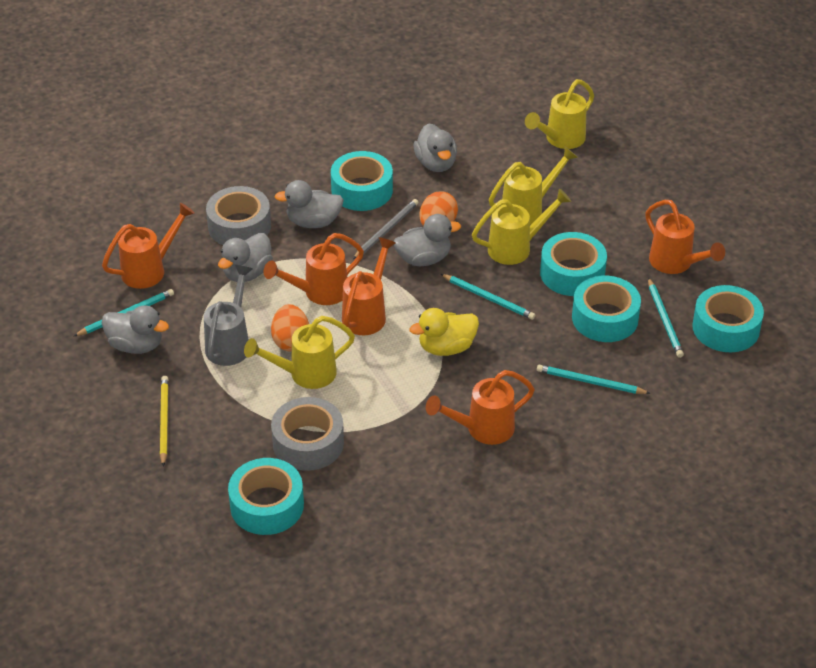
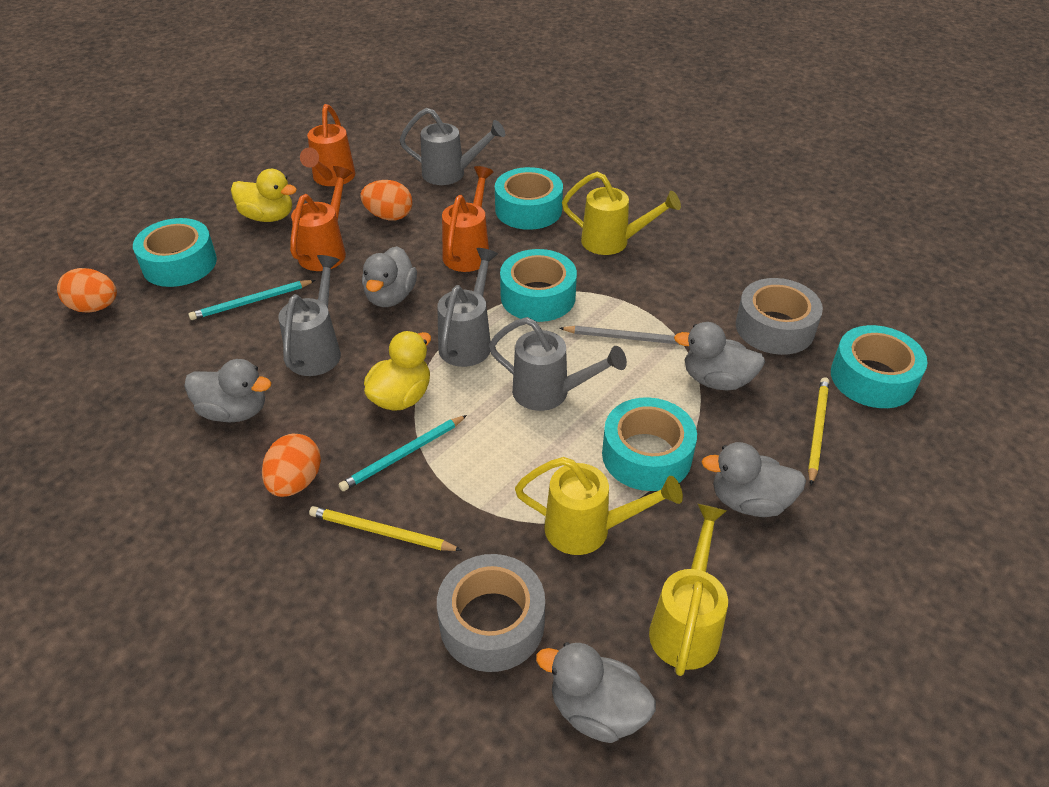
grey watering can: 1 -> 4
orange egg: 2 -> 3
orange watering can: 5 -> 3
turquoise pencil: 4 -> 2
yellow duck: 1 -> 2
yellow pencil: 1 -> 2
yellow watering can: 4 -> 3

